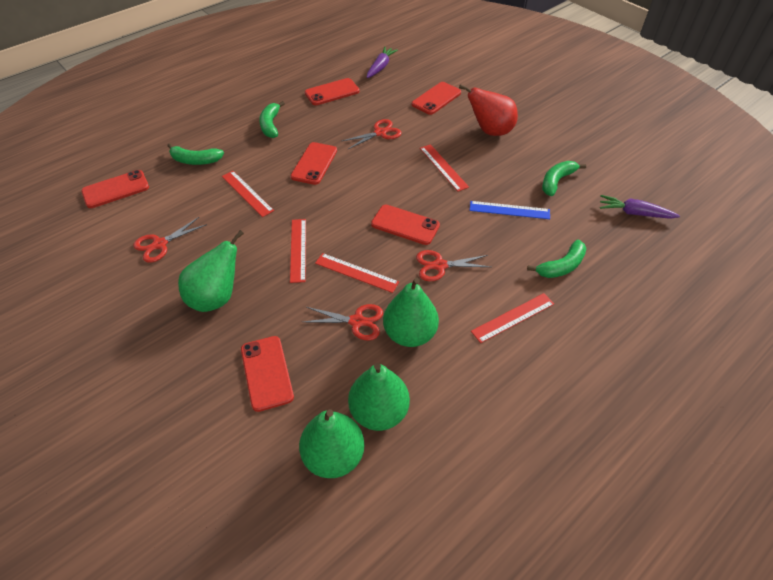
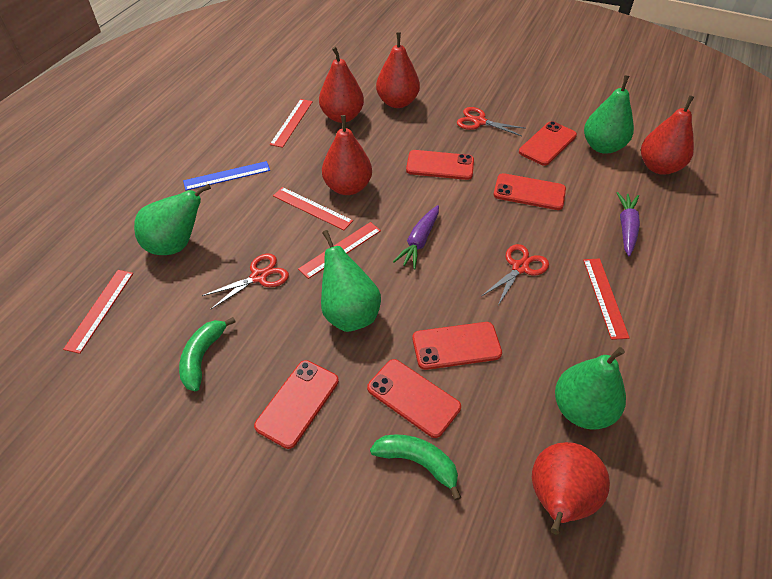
green banana: 4 -> 2
red pear: 1 -> 5
red scissors: 4 -> 3

